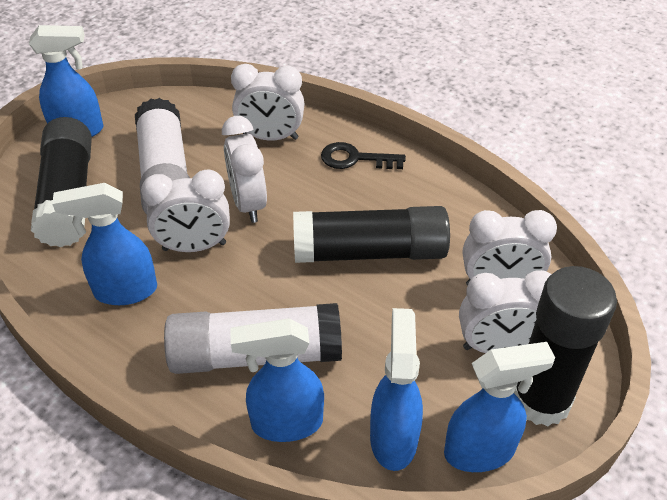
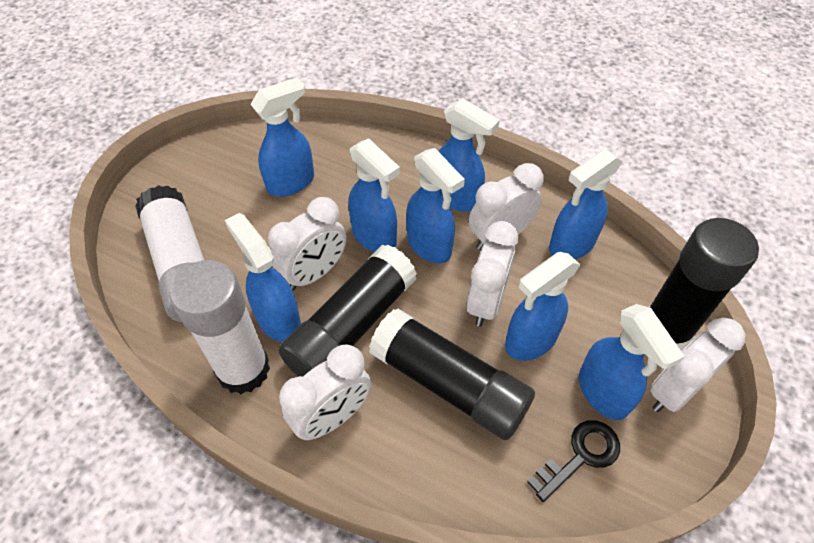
blue spray bottle: 5 -> 8

